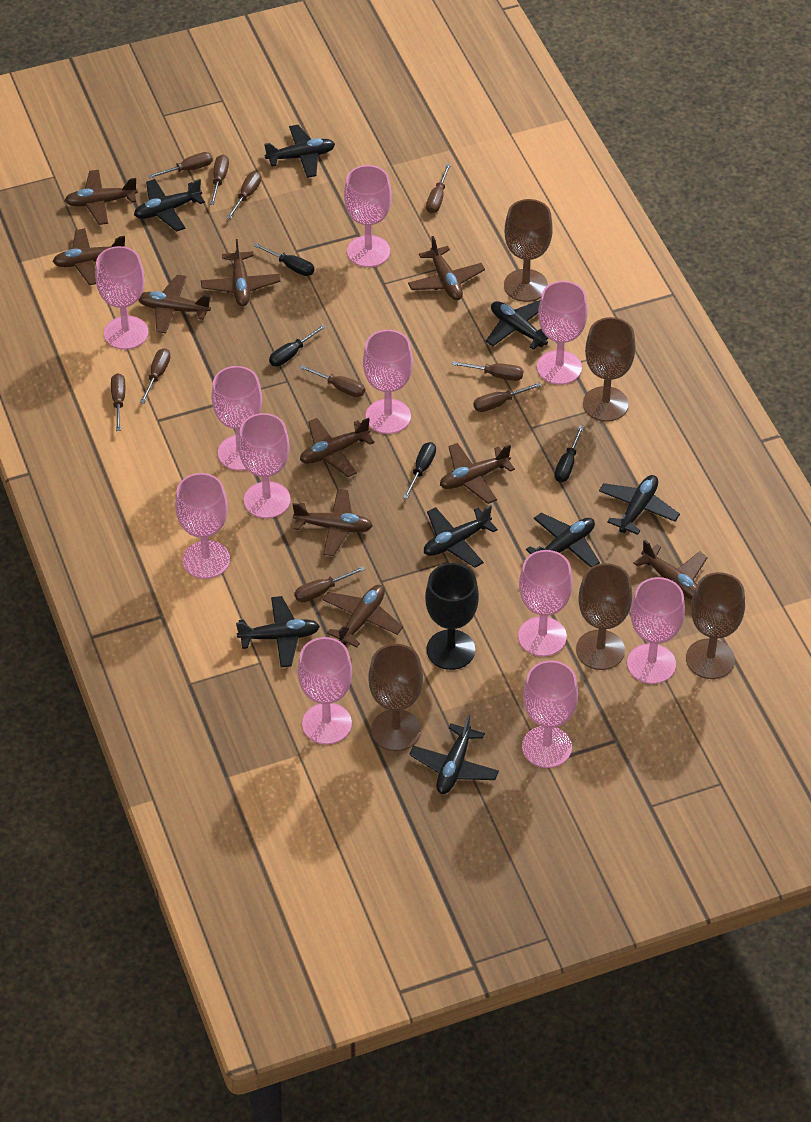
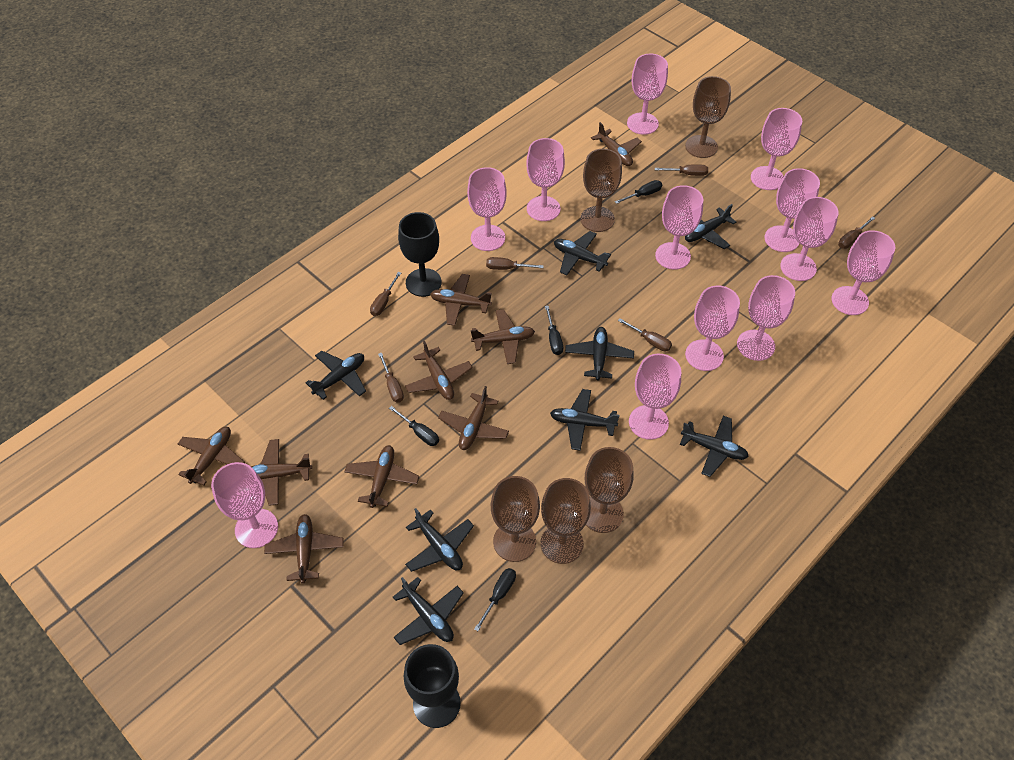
black goblet: 1 -> 2
brown plane: 10 -> 9
brown screwdriver: 10 -> 6
pink goblet: 11 -> 12

